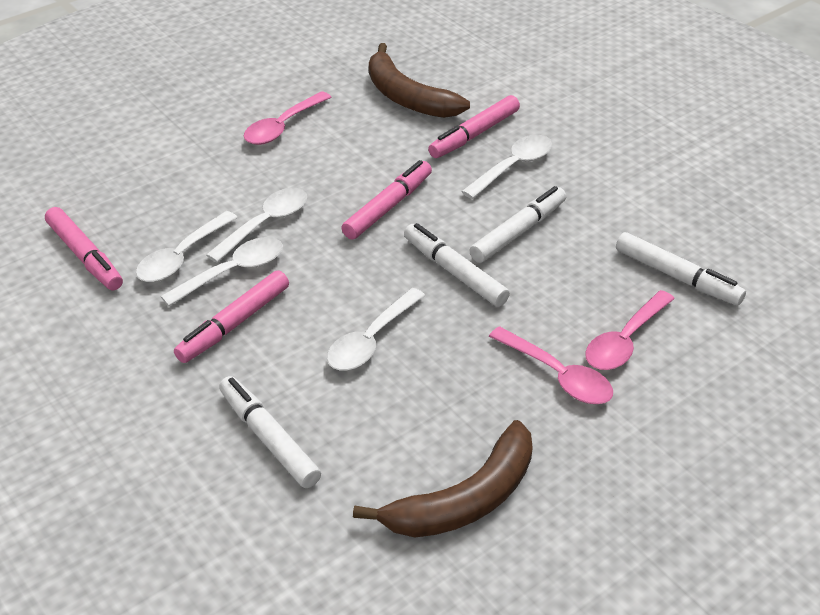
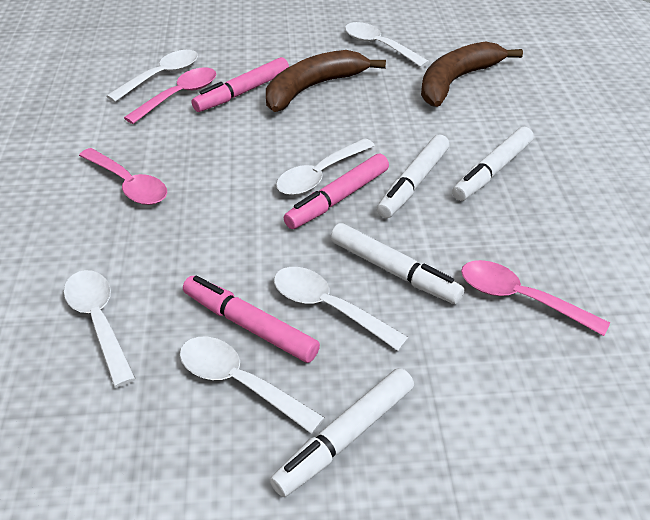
pink marker: 4 -> 3
white spoon: 5 -> 6

